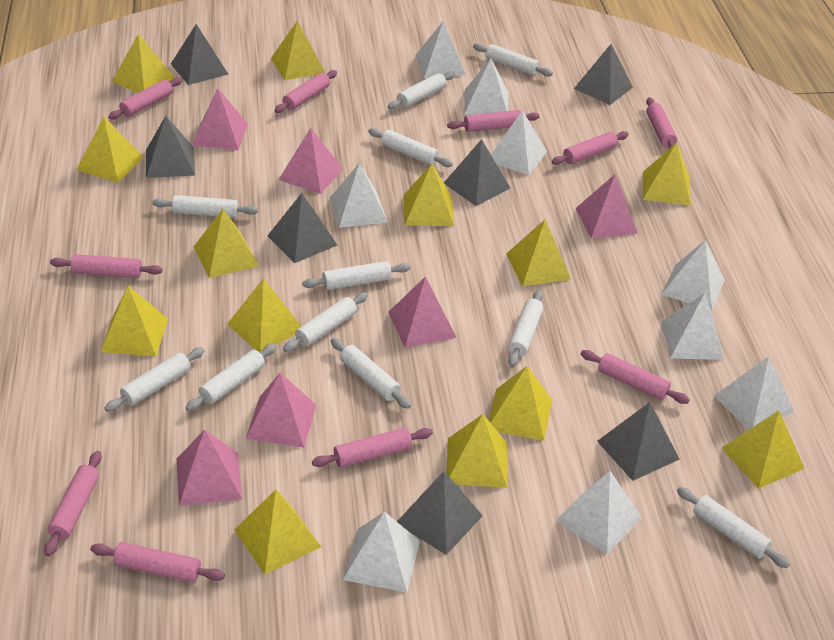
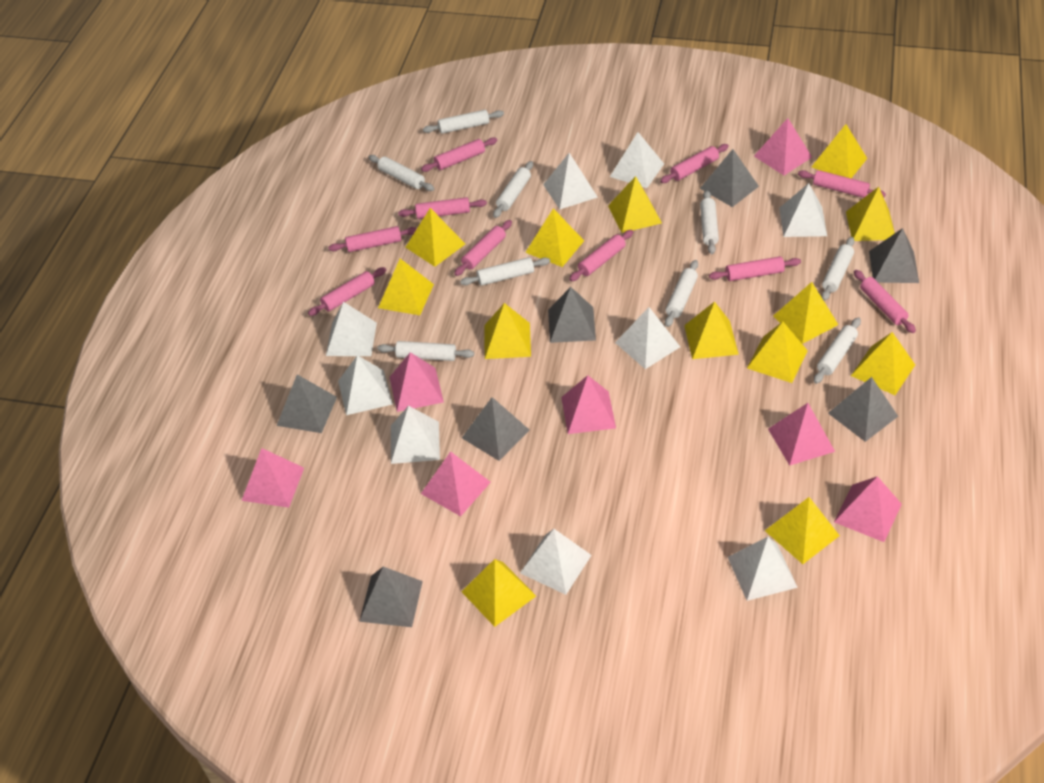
pink pyramid: 6 -> 7
white rolling pin: 11 -> 9

